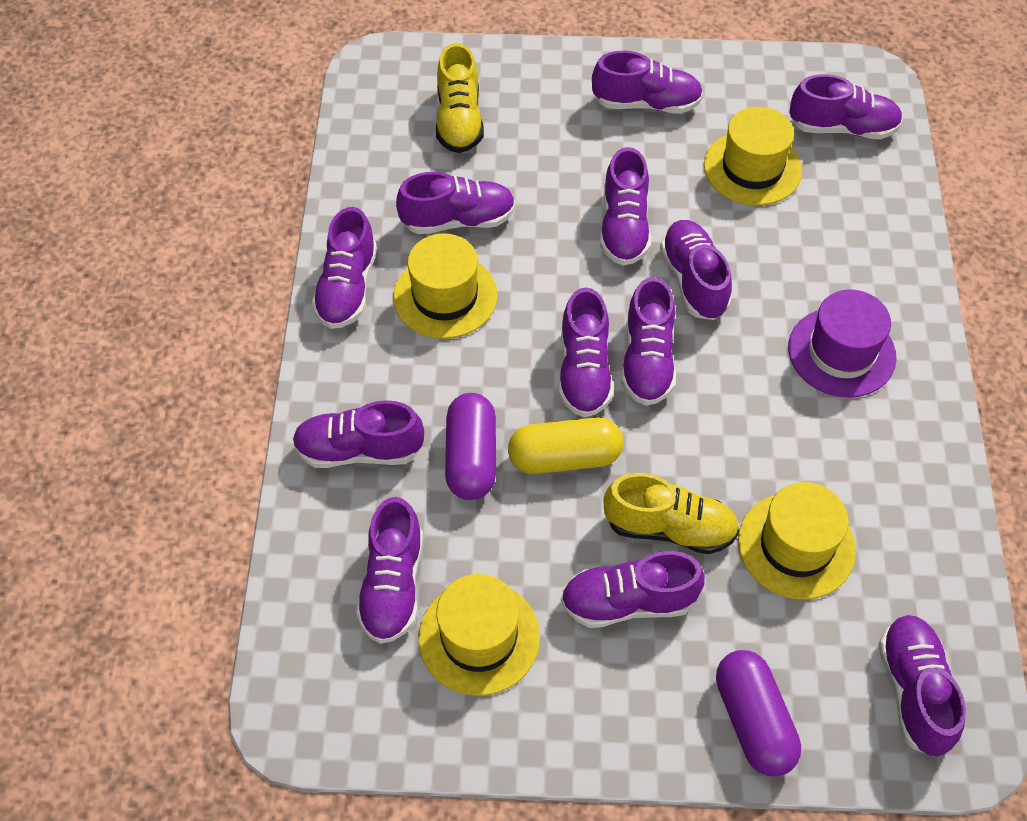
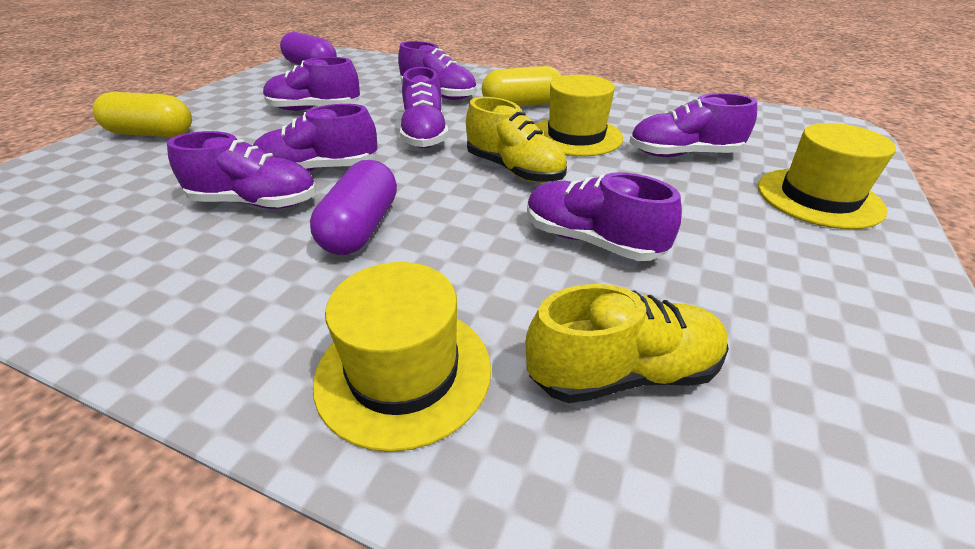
purple hat: 1 -> 0
purple shoe: 12 -> 7
yellow capsule: 1 -> 2
yellow hat: 4 -> 3

